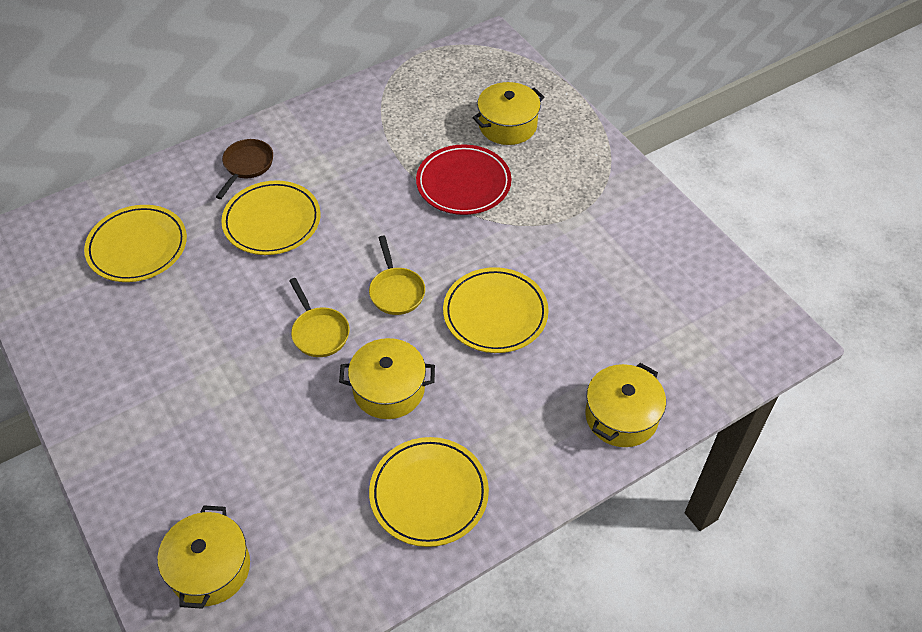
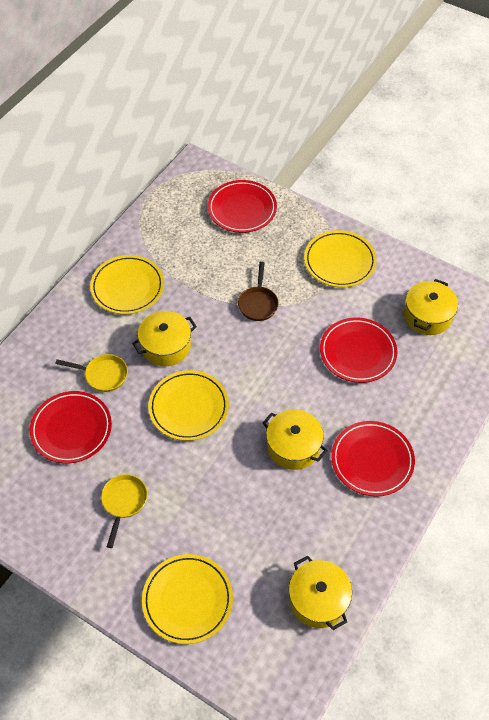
red plate: 1 -> 4

